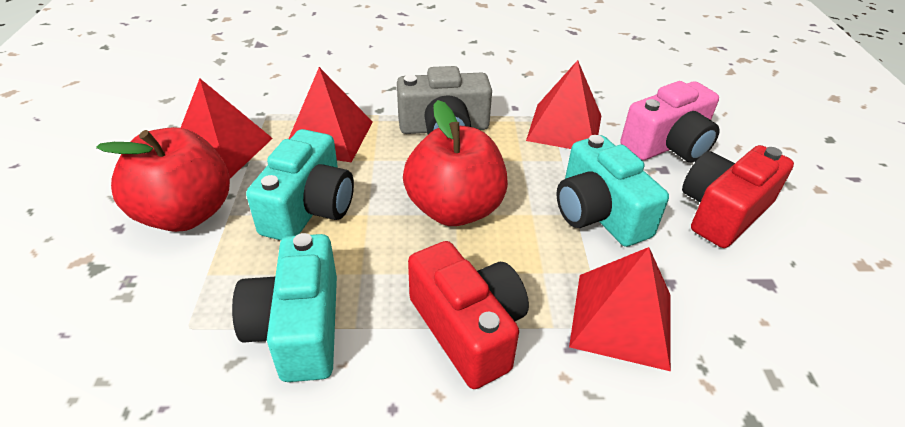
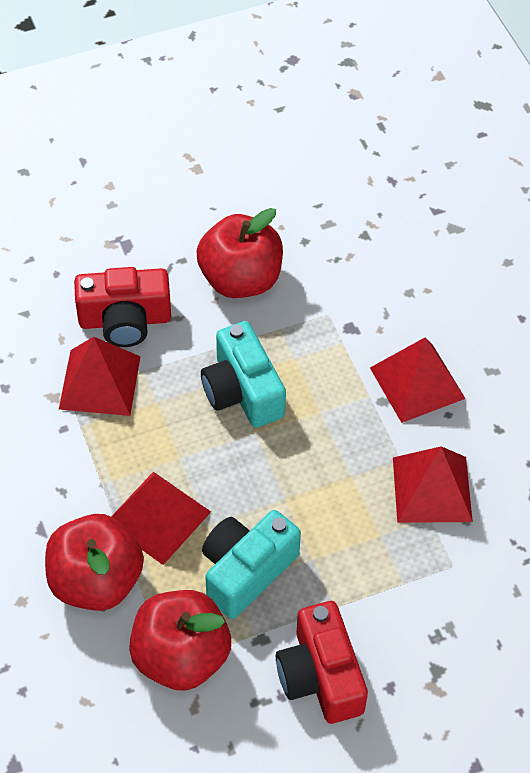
grey camera: 1 -> 0
pink camera: 1 -> 0
red apple: 2 -> 3
turquoise camera: 3 -> 2

